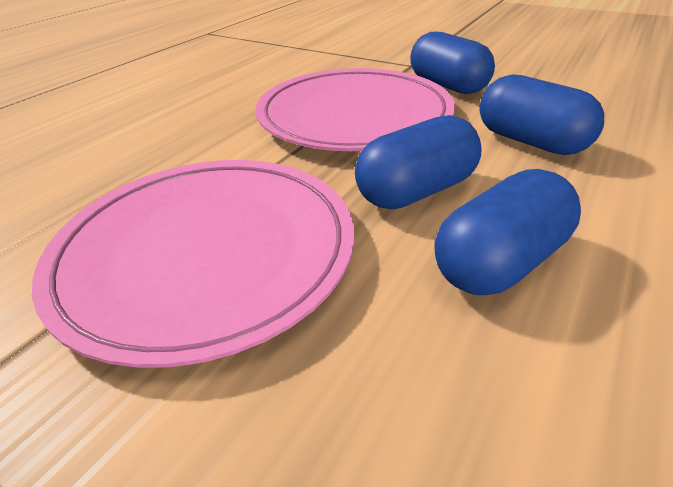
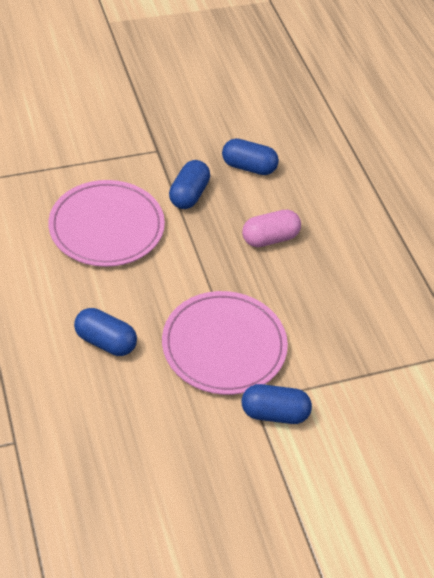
pink capsule: 0 -> 1

